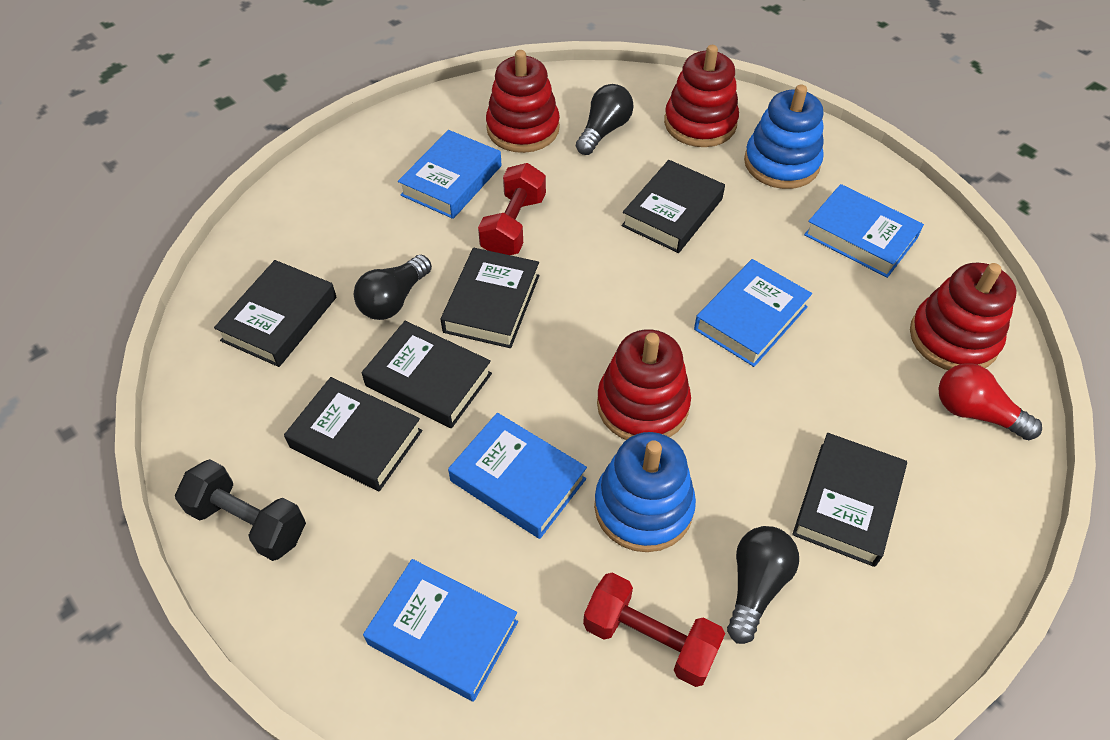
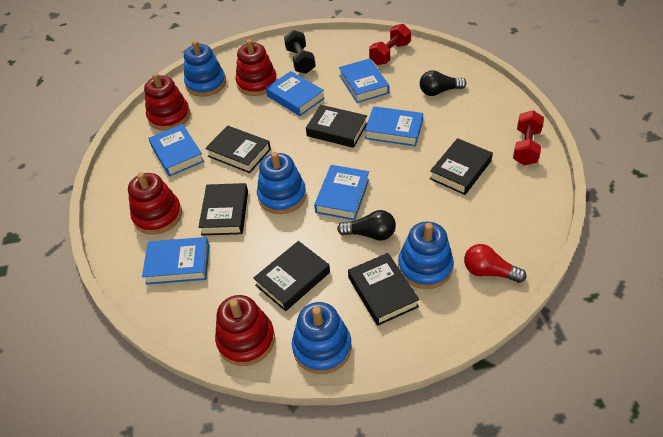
black light bulb: 3 -> 2
blue book: 5 -> 6
blue stacking toy: 2 -> 4

